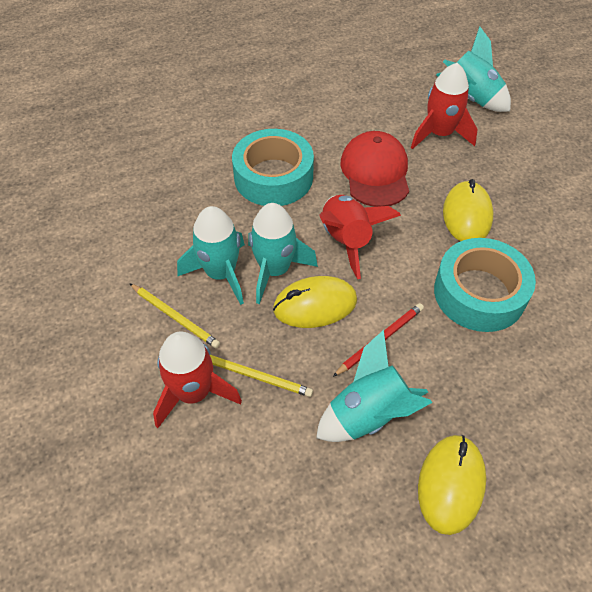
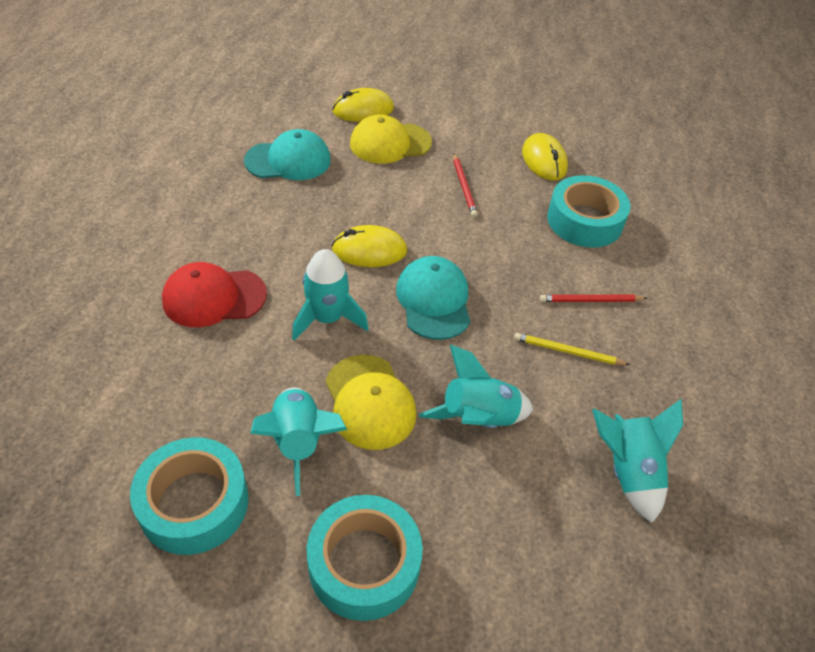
red pencil: 1 -> 2
red rocket: 3 -> 0
turquoise cap: 0 -> 2
turquoise tape: 2 -> 3
yellow cap: 0 -> 2
yellow pencil: 2 -> 1

